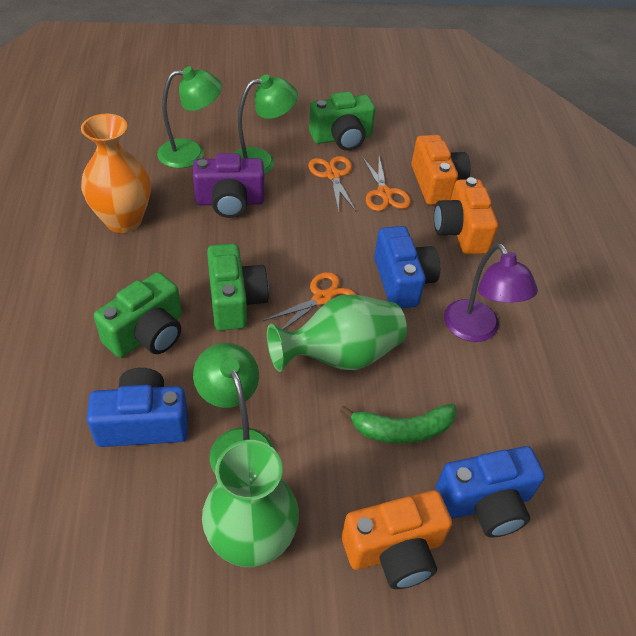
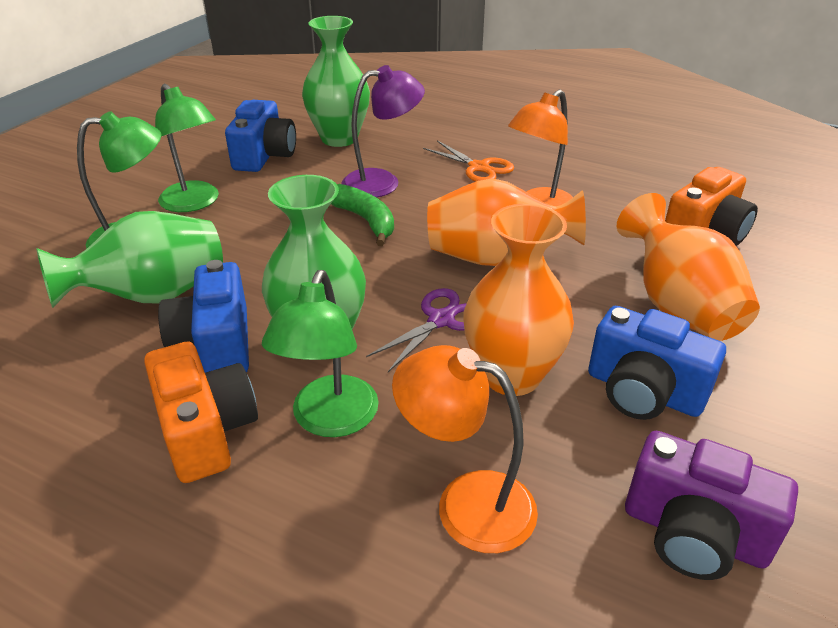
green camera: 3 -> 0
green vase: 2 -> 3
orange camera: 3 -> 2
orange lamp: 0 -> 2
orange scissors: 3 -> 1
orange vase: 1 -> 3
purple scissors: 0 -> 1

